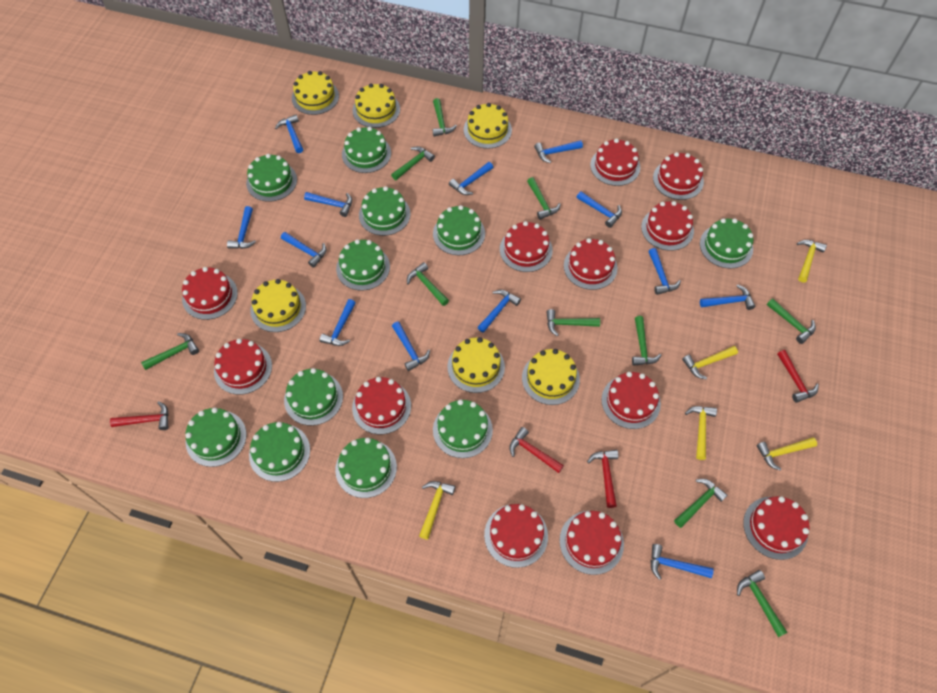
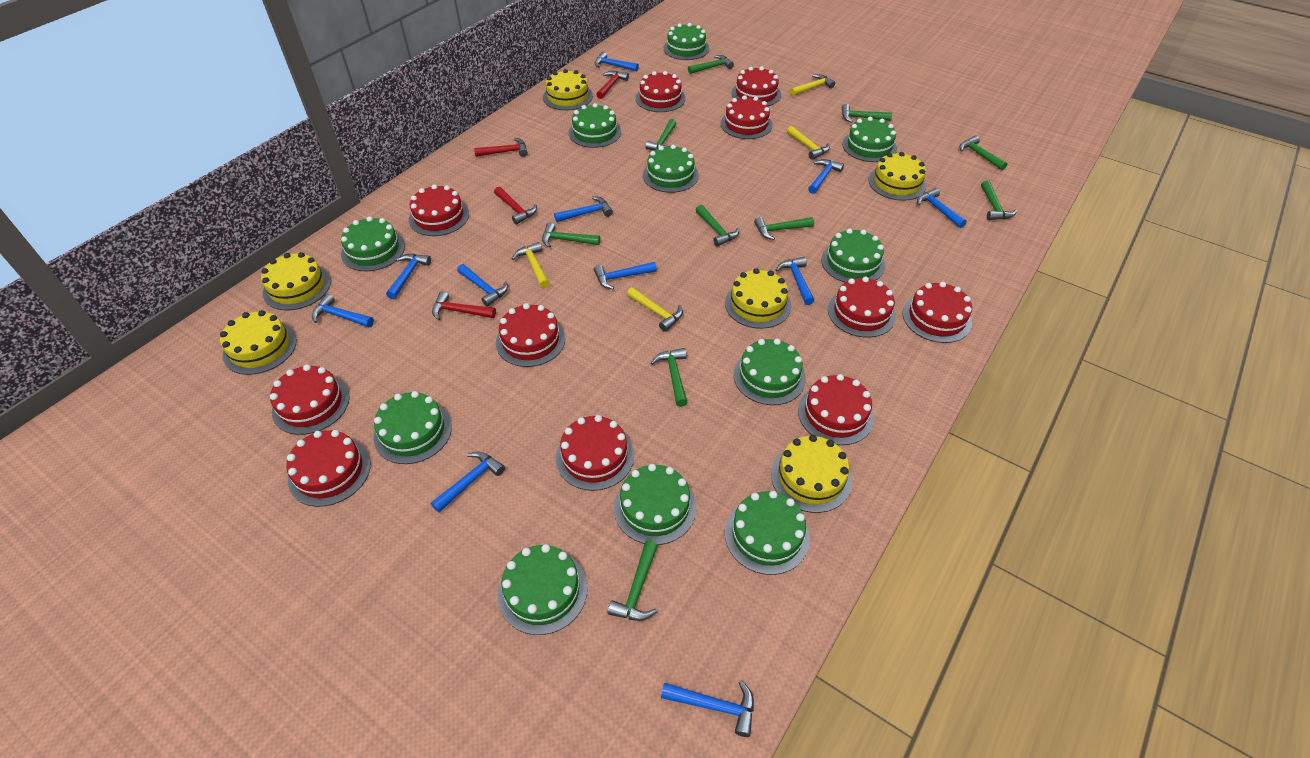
blue hammer: 13 -> 11
red cake: 12 -> 11
yellow hammer: 5 -> 4

